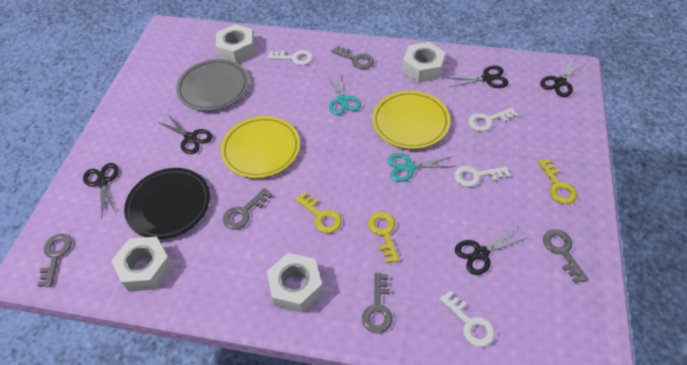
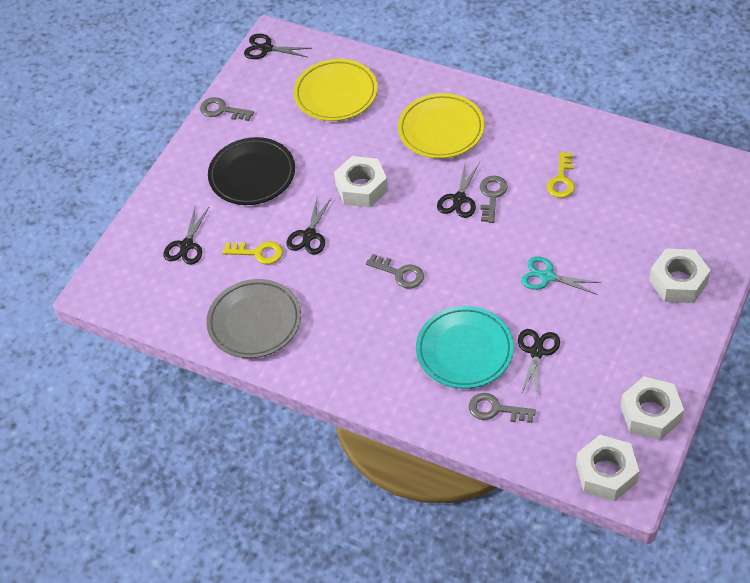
grey key: 5 -> 4
turquoise plate: 0 -> 1
turquoise scissors: 2 -> 1
white key: 4 -> 0
yellow key: 3 -> 2

